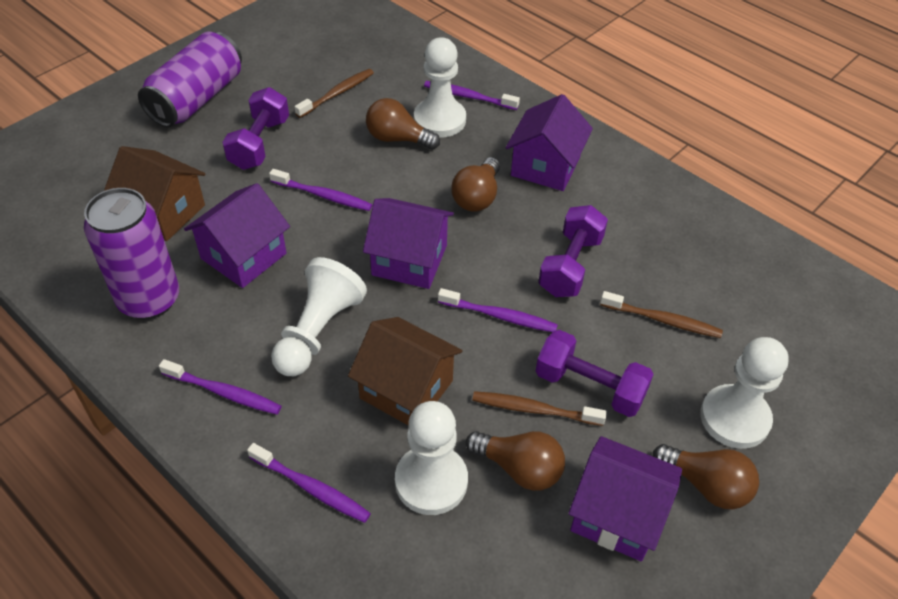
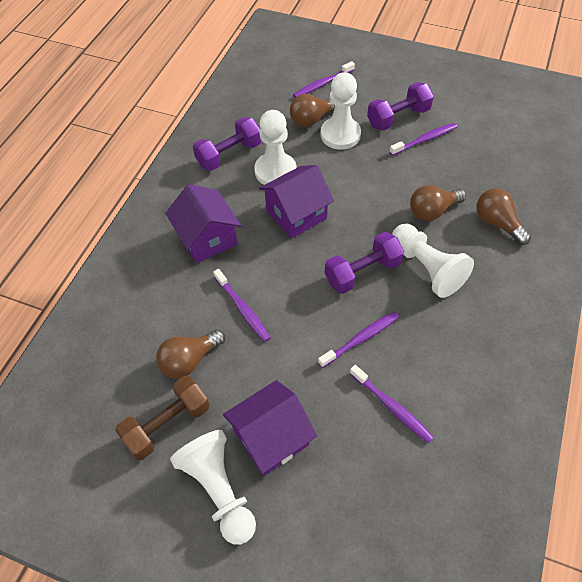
brown dumbbell: 0 -> 1
brown house: 2 -> 0
brown toothbrush: 3 -> 0
purple can: 2 -> 0
purple house: 4 -> 3

